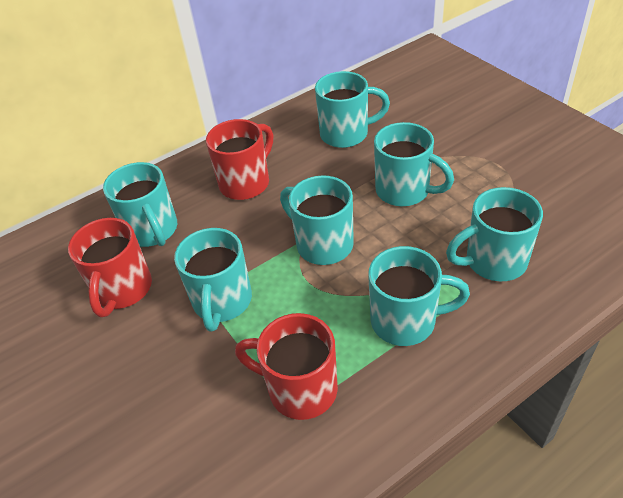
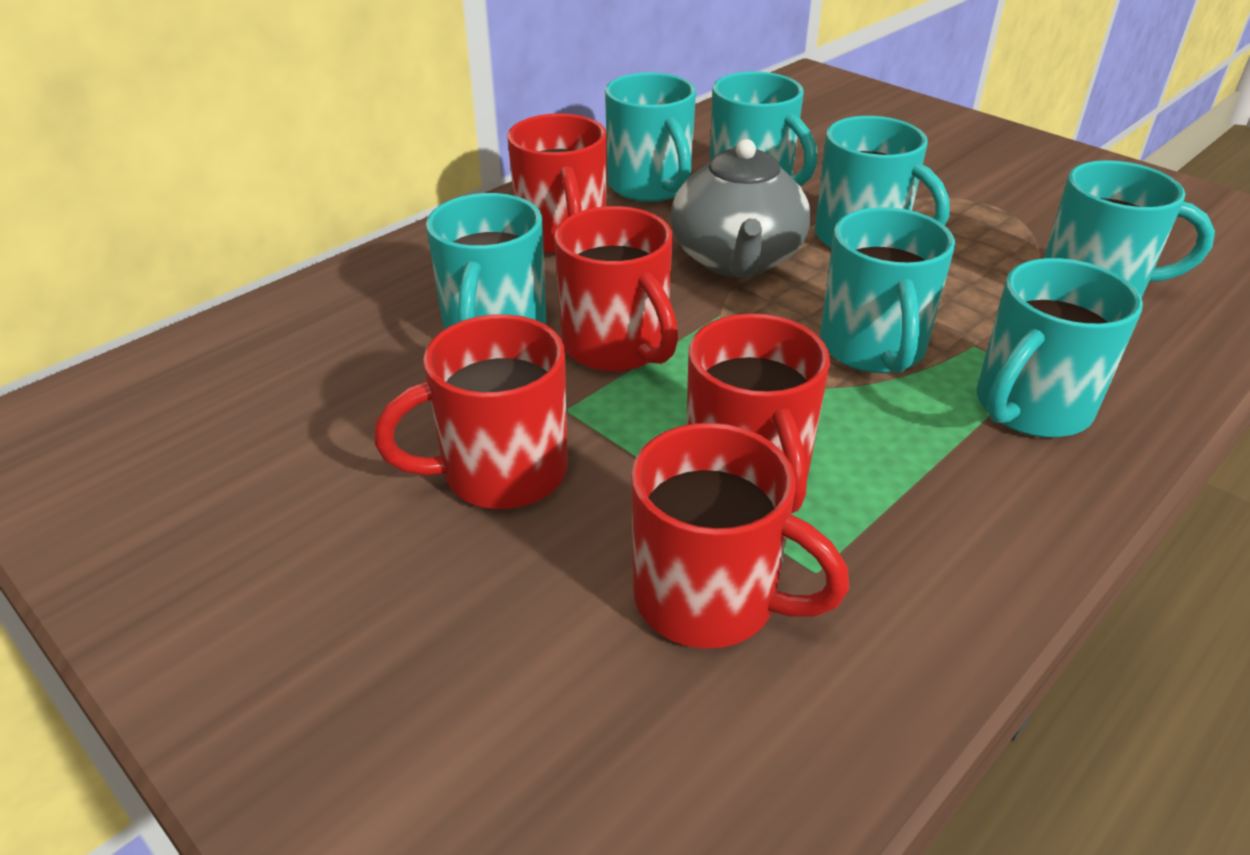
grey teapot: 0 -> 1
red mug: 3 -> 5

